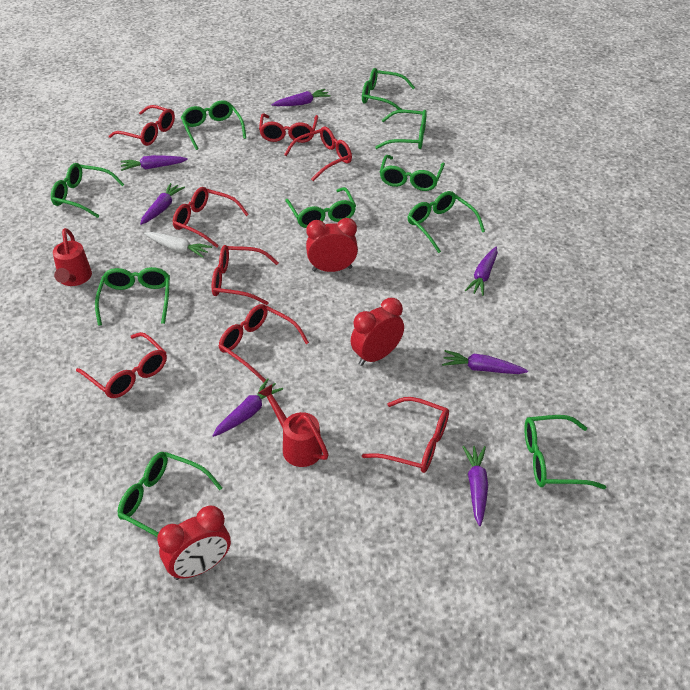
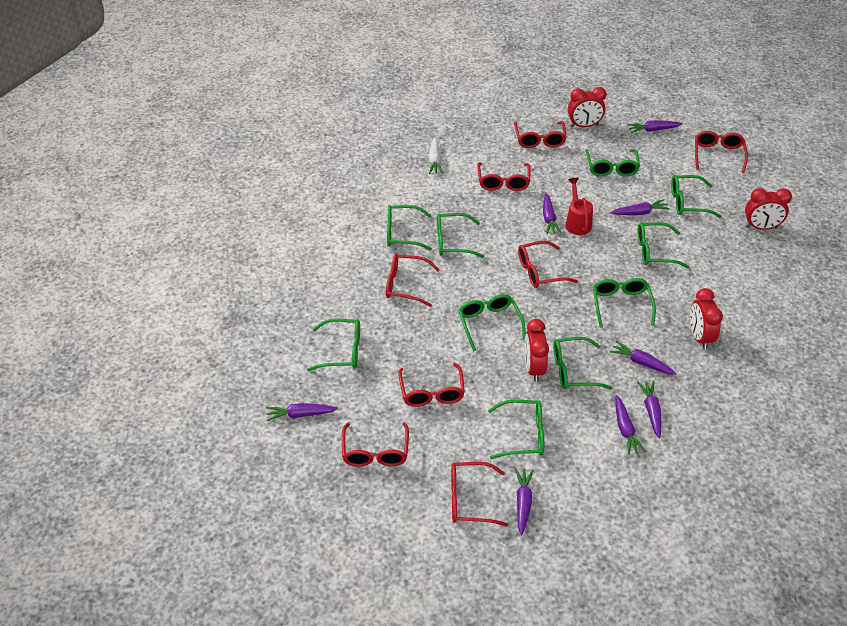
purple carrot: 7 -> 8
red clock: 3 -> 4
red watering can: 2 -> 1

